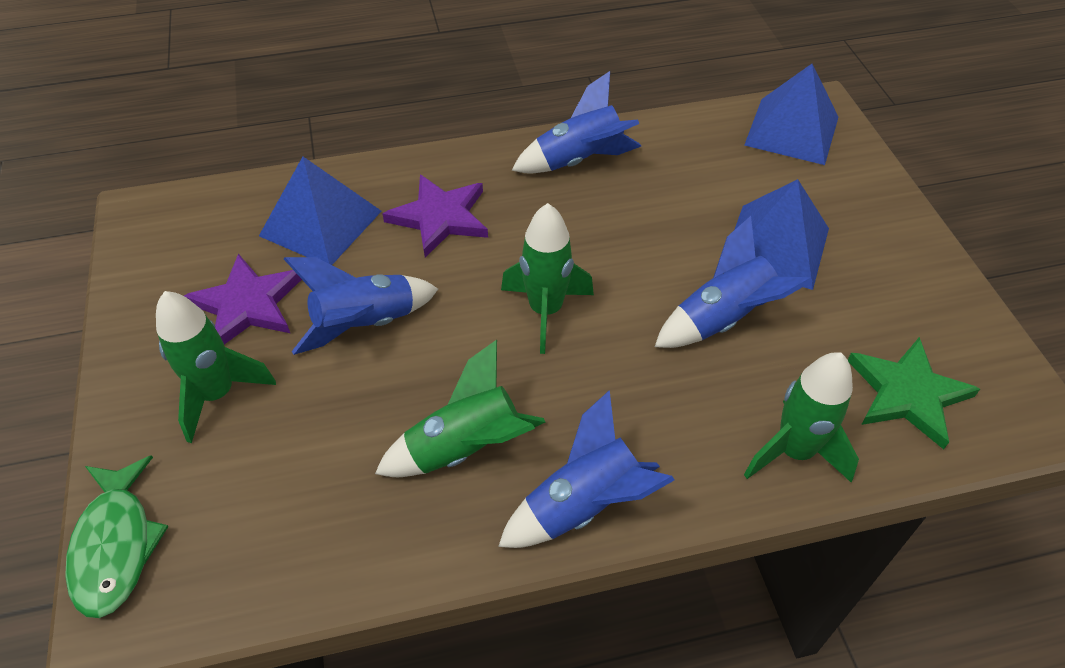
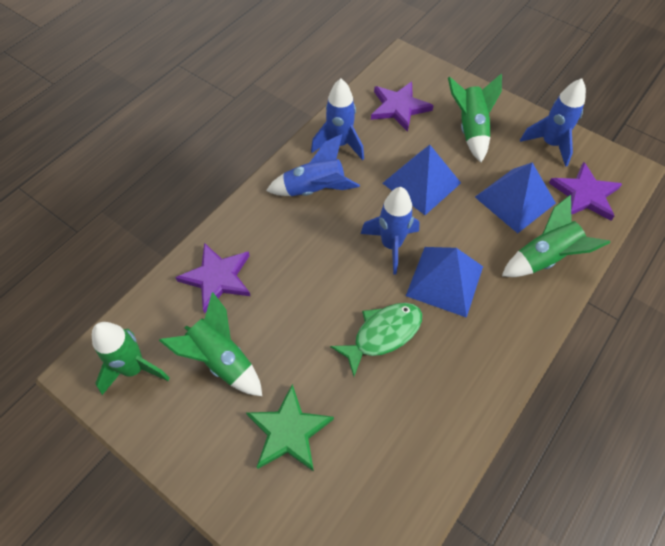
purple star: 2 -> 3

